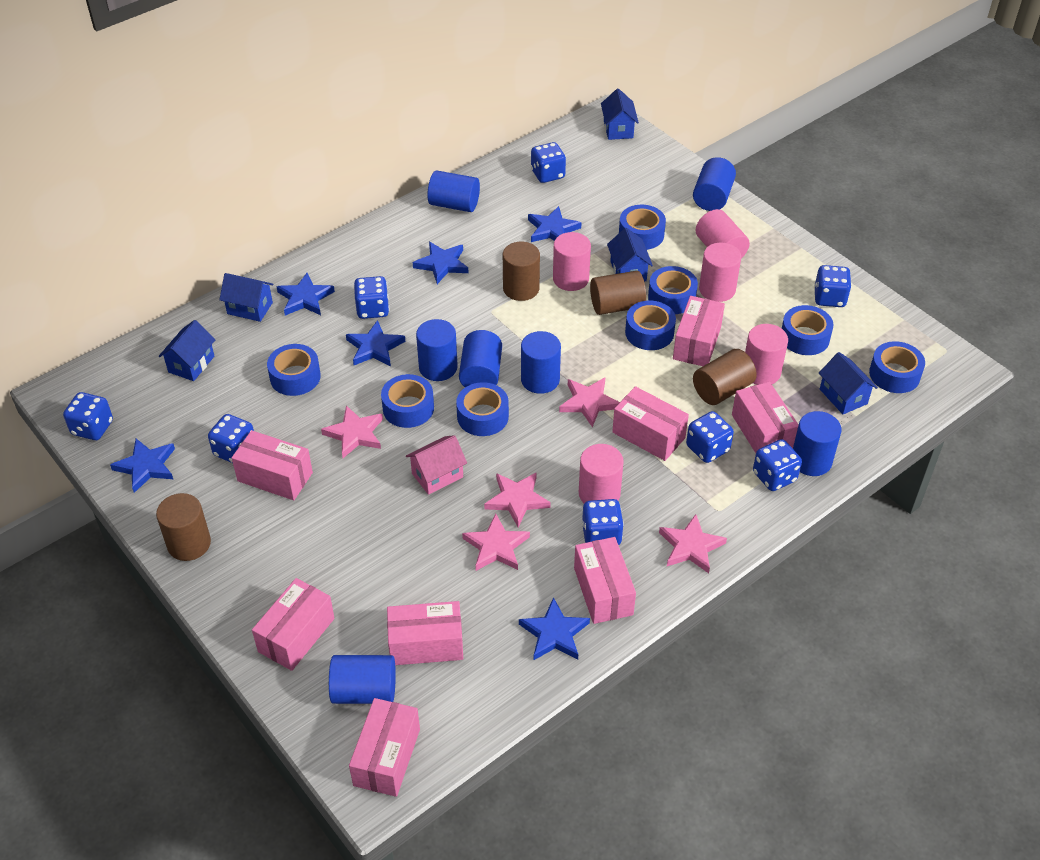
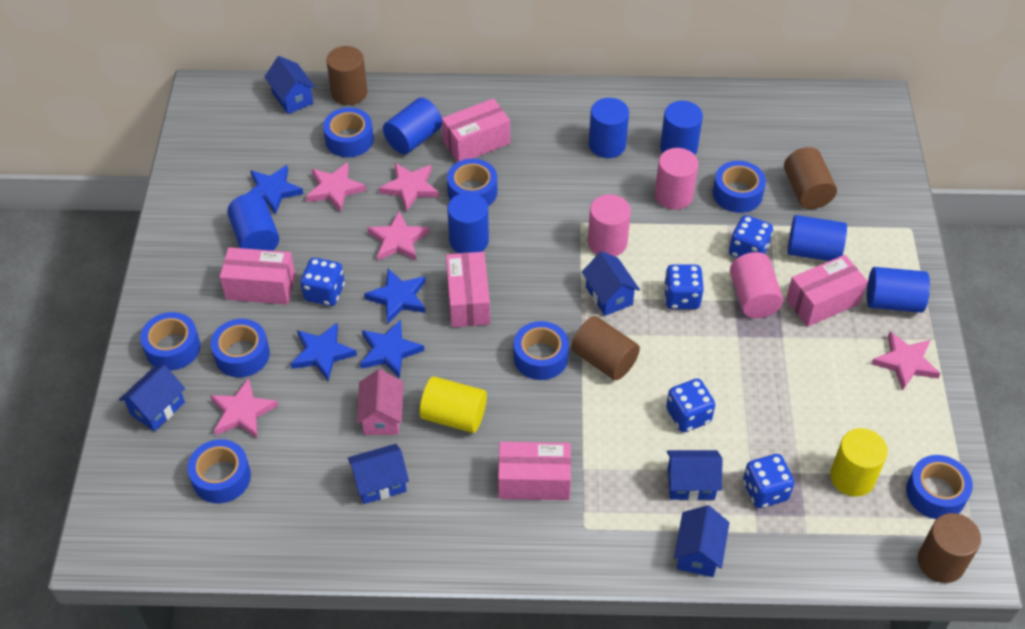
blue dice: 8 -> 5
blue house: 5 -> 6
blue star: 6 -> 4
pink box: 8 -> 5
pink cylinder: 5 -> 3
yellow cylinder: 0 -> 2

